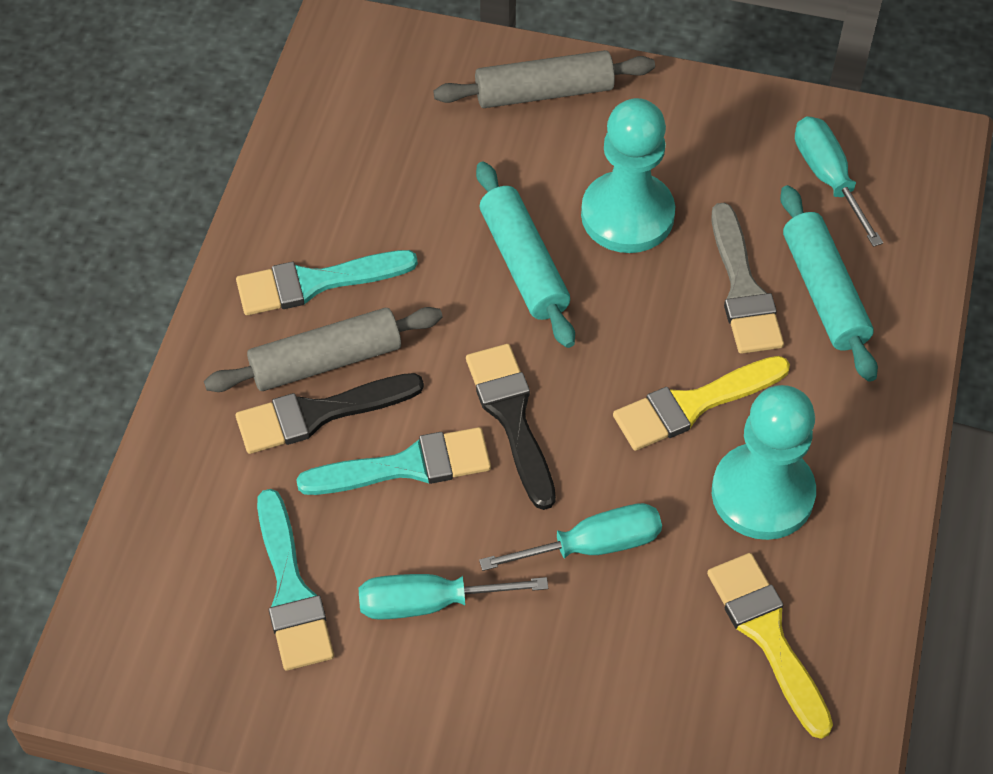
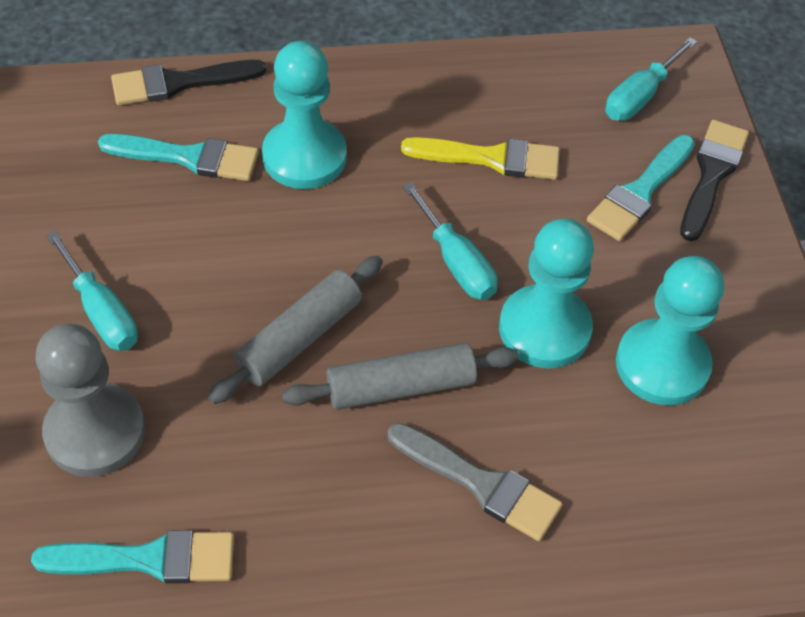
grey pawn: 0 -> 1
turquoise pawn: 2 -> 3
turquoise rolling pin: 2 -> 0
yellow brush: 2 -> 1

